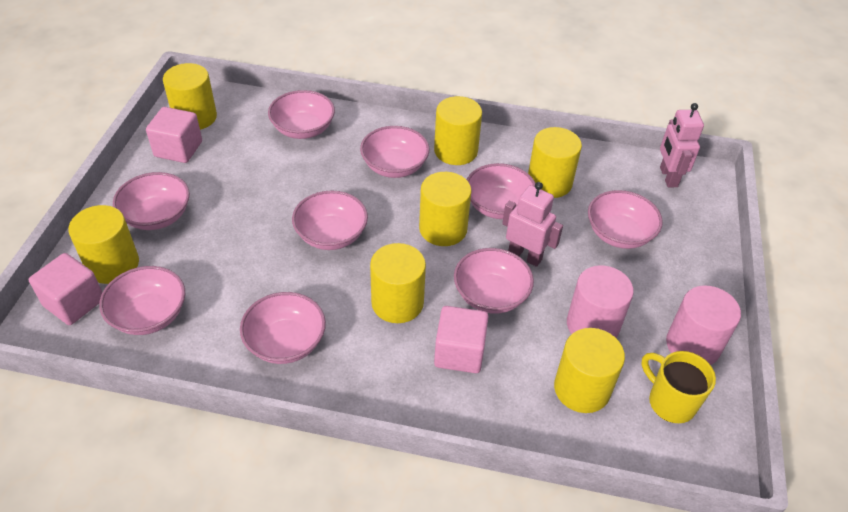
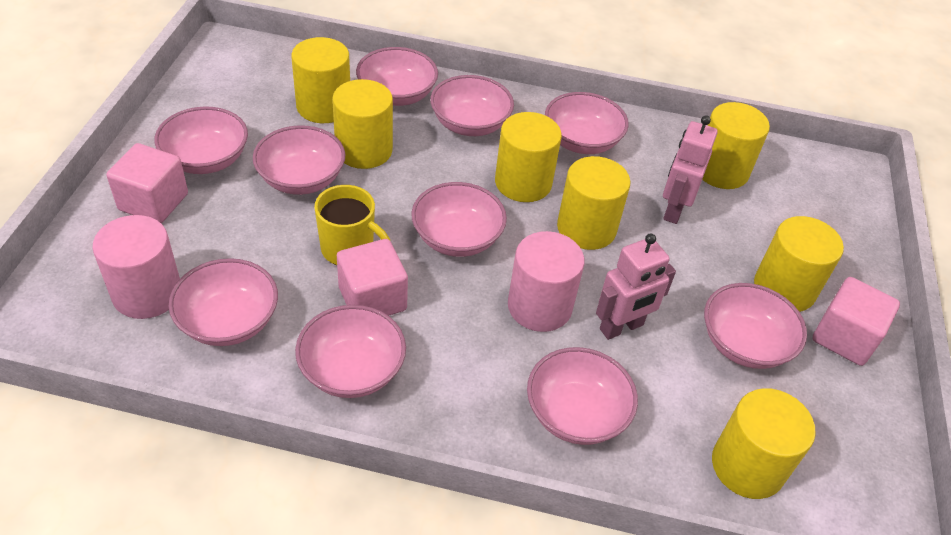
pink bowl: 9 -> 10

